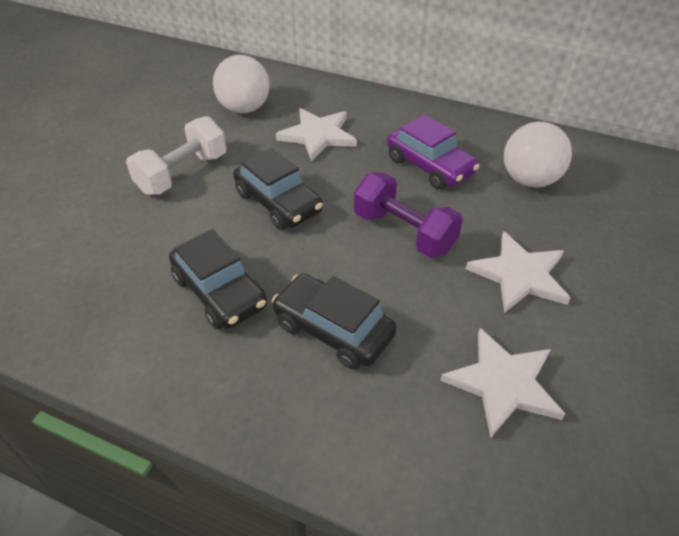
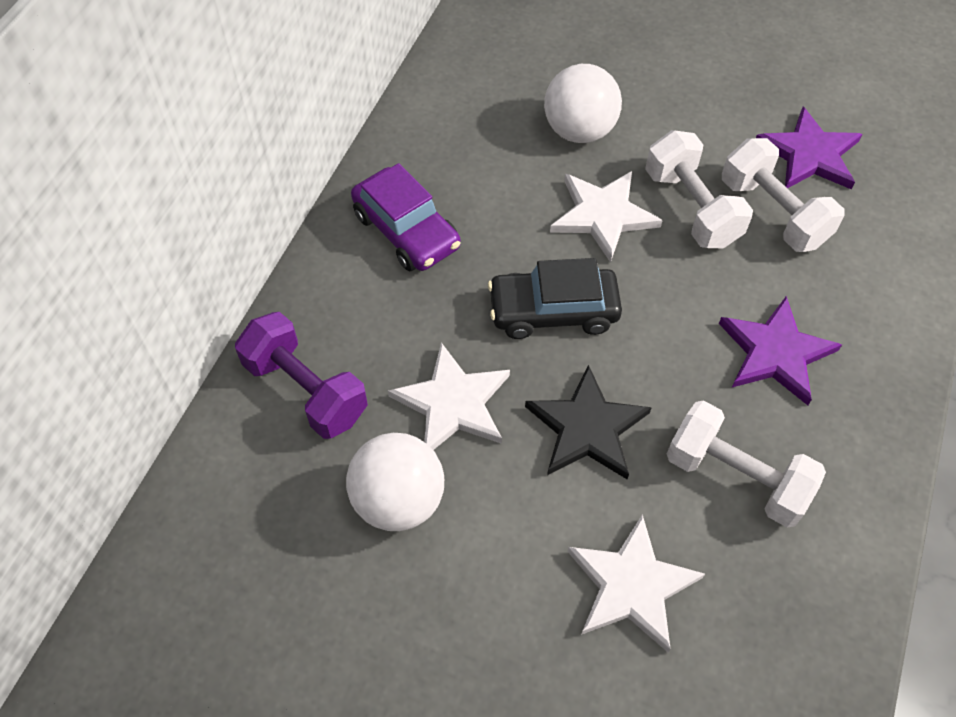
black car: 3 -> 1
black star: 0 -> 1
purple star: 0 -> 2
white dumbbell: 1 -> 3

